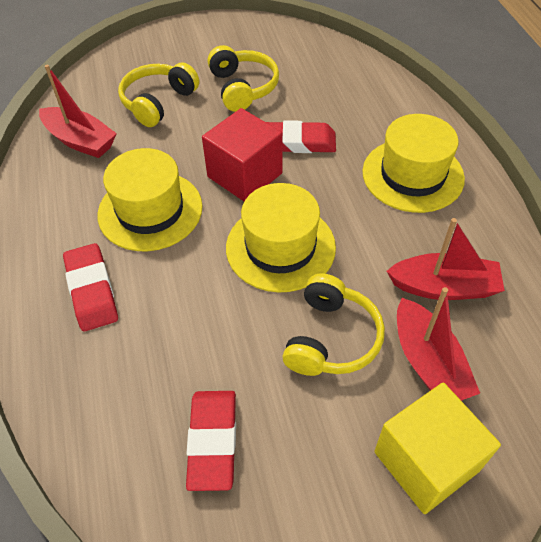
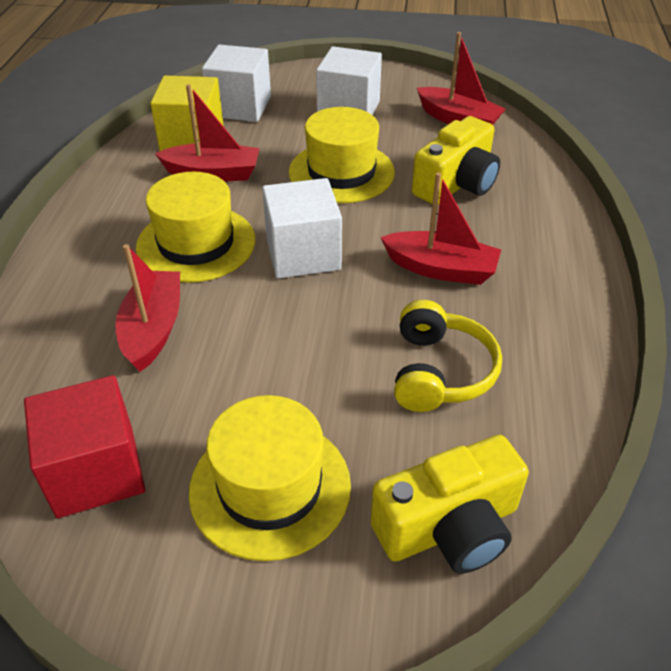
red boat: 3 -> 4
red eraser: 3 -> 0
white cube: 0 -> 3
yellow camera: 0 -> 2
yellow headphones: 3 -> 1

